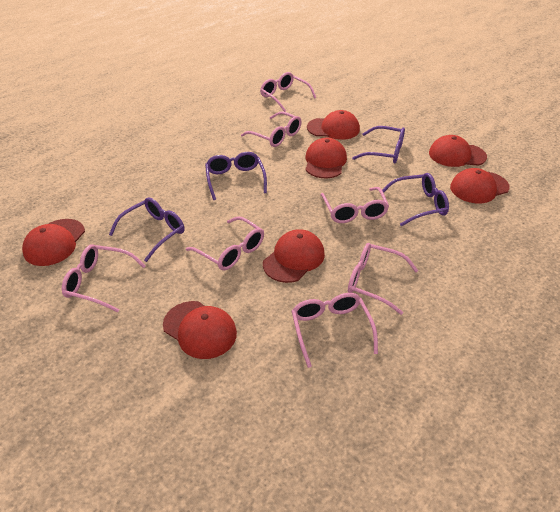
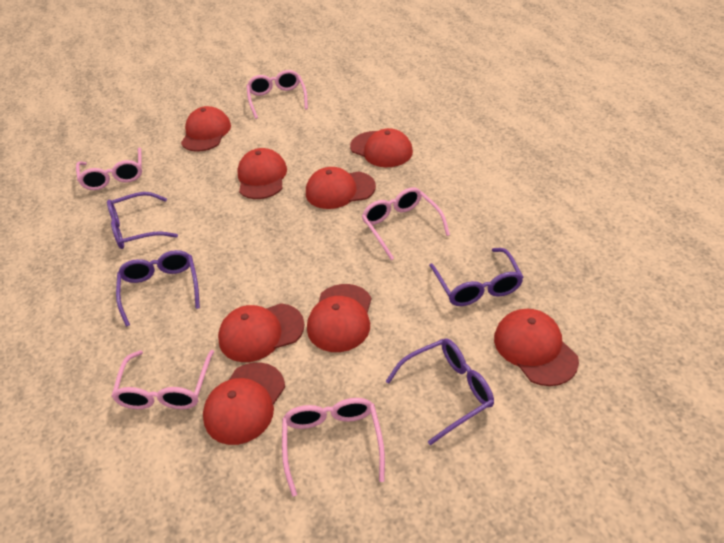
pink glasses: 7 -> 5
red cap: 7 -> 8

